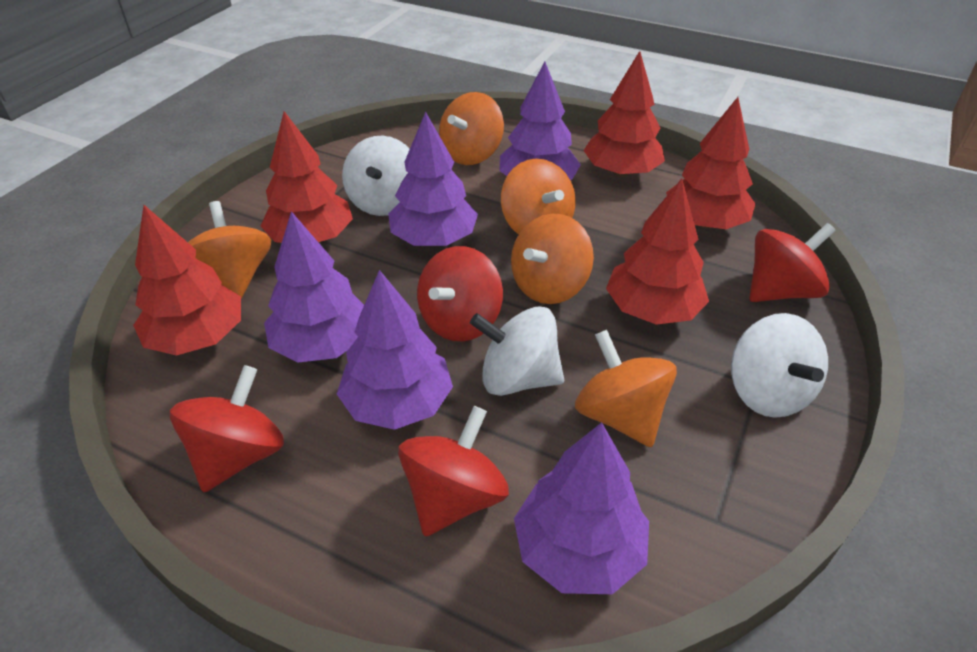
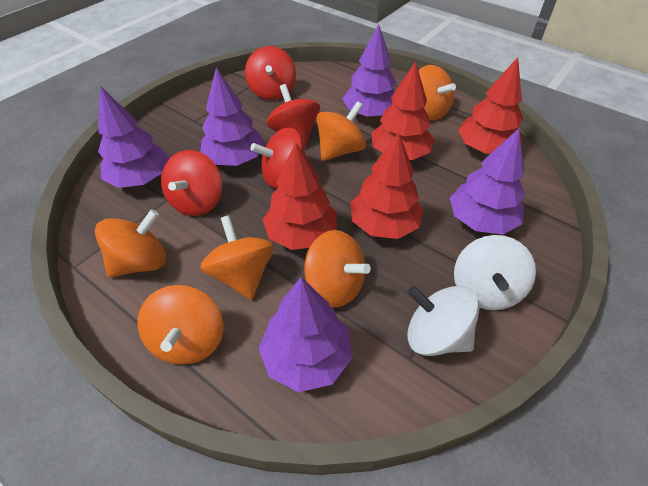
orange spinning top: 5 -> 6
red tree: 5 -> 4
white spinning top: 3 -> 2

